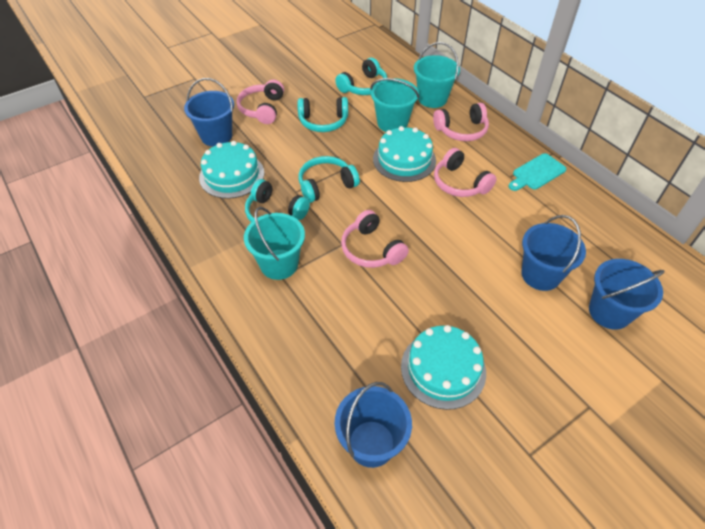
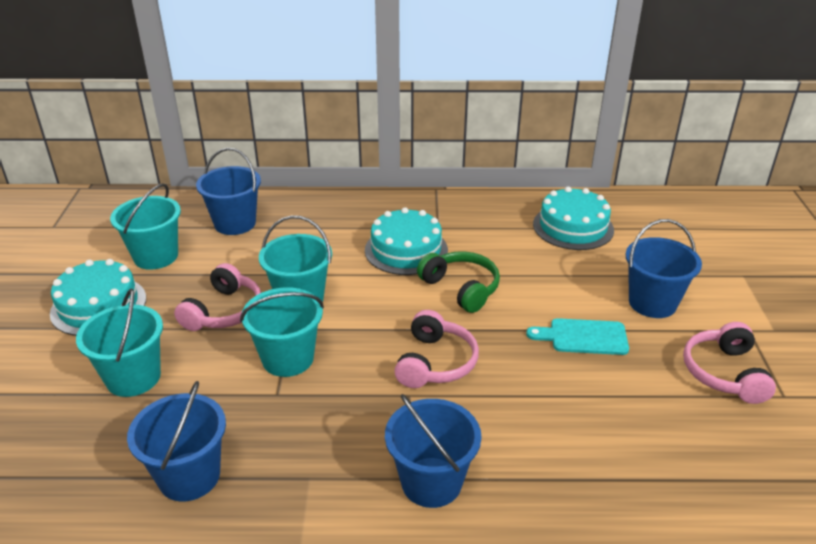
green headphones: 0 -> 1
pink headphones: 4 -> 3
turquoise bucket: 3 -> 4
turquoise headphones: 4 -> 0

